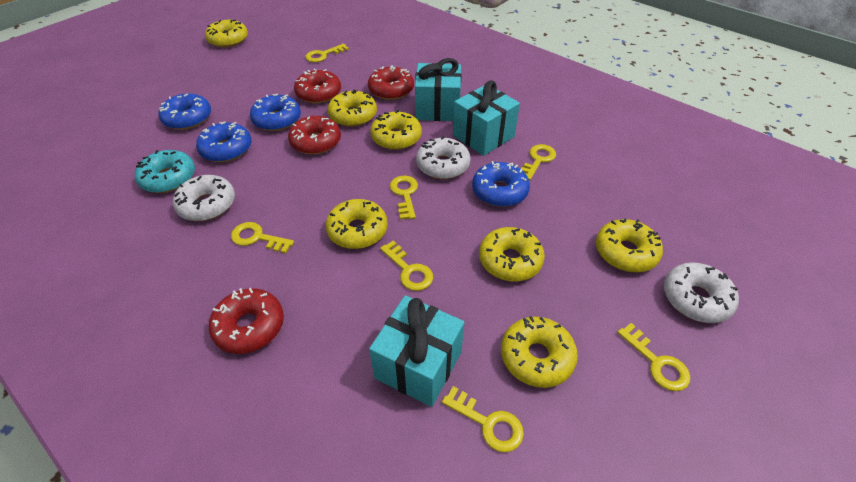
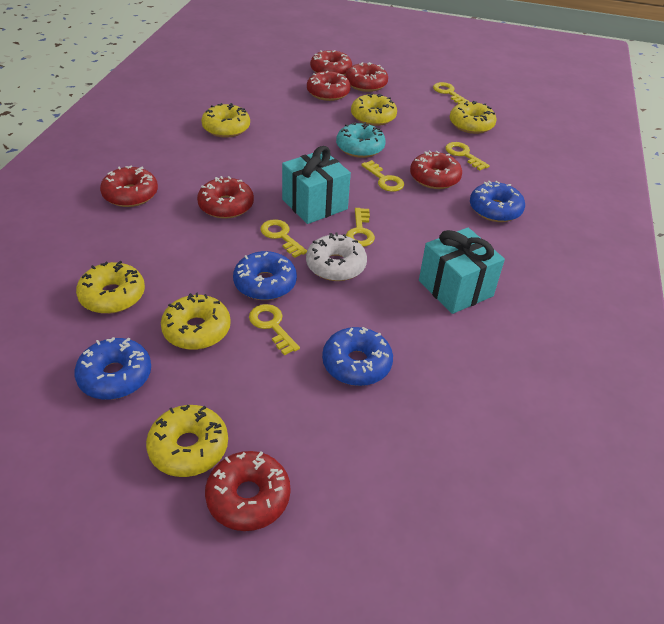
red donut: 4 -> 7
turquoise gift: 3 -> 2
white donut: 3 -> 1
yellow donut: 7 -> 6
yellow key: 7 -> 6

